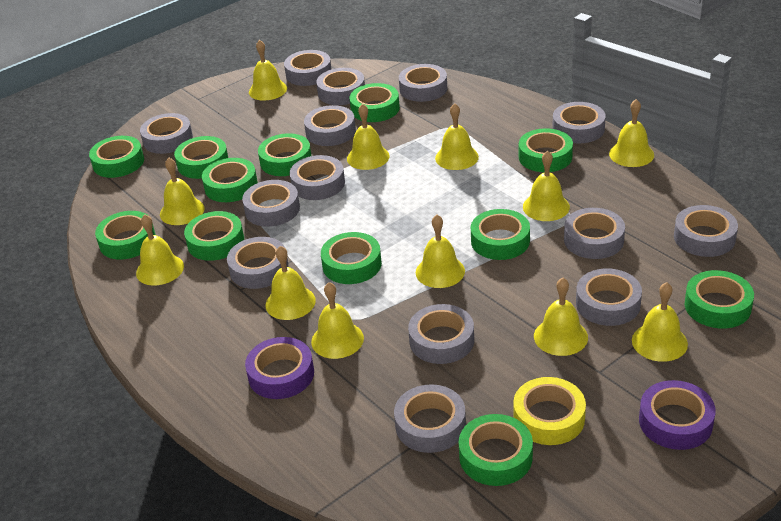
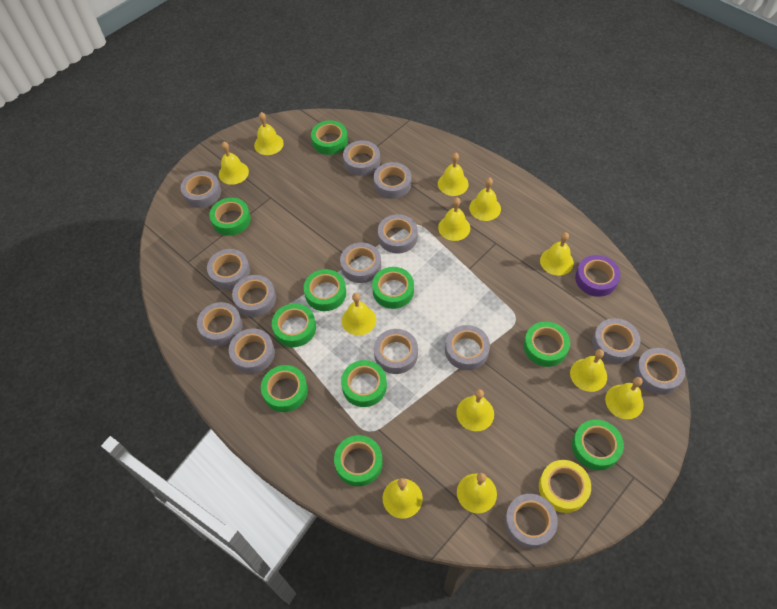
green tape: 12 -> 10
purple tape: 2 -> 1

